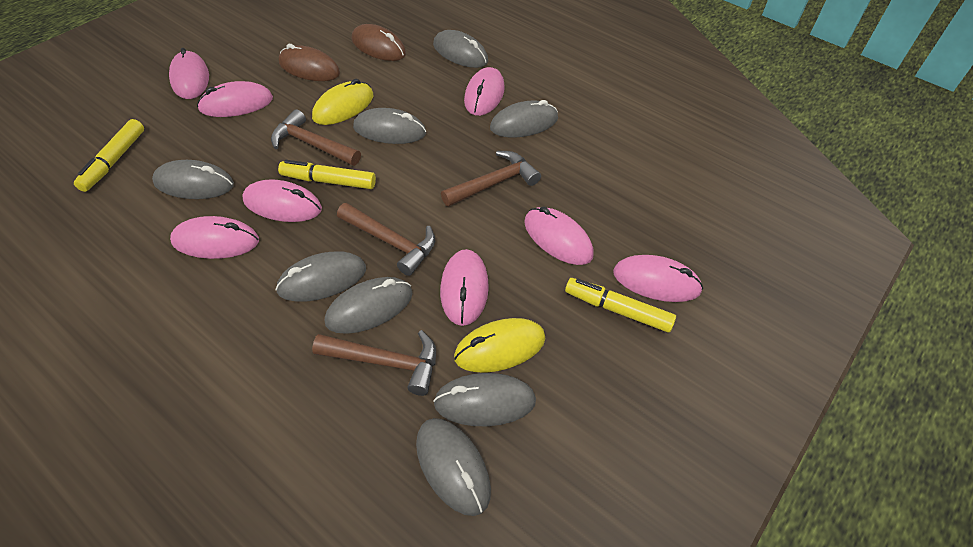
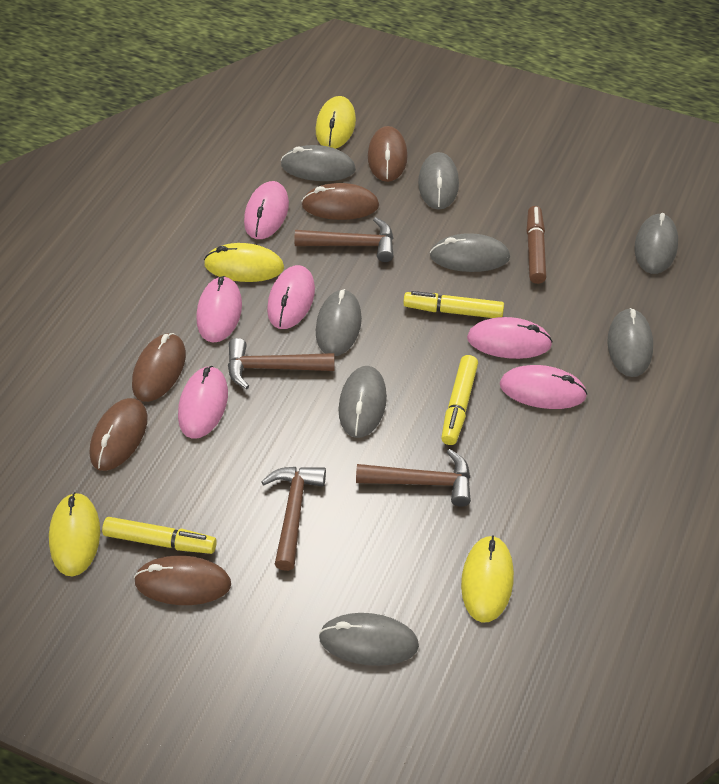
brown marker: 0 -> 1
brown mouse: 2 -> 5
pink mouse: 8 -> 6
yellow mouse: 2 -> 4

